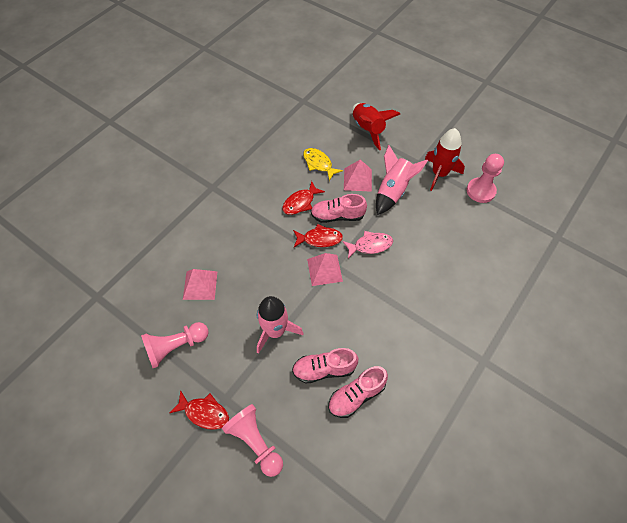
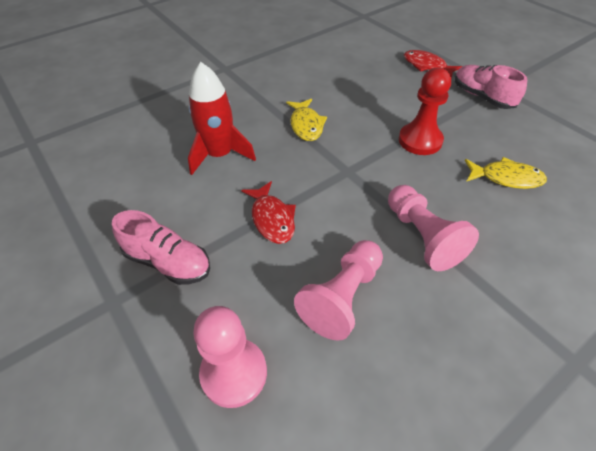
pink fish: 1 -> 0
pink pyramid: 3 -> 0
pink rocket: 2 -> 0
pink shoe: 3 -> 2
red fish: 3 -> 2
red pawn: 0 -> 1
red rocket: 2 -> 1
yellow fish: 1 -> 2

